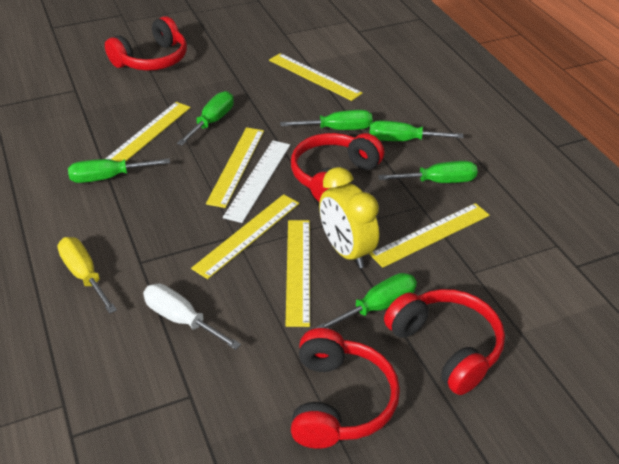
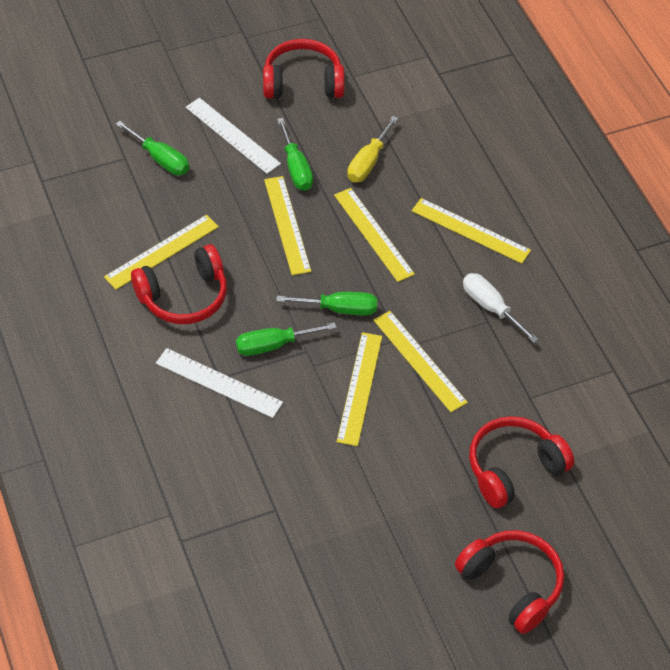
green screwdriver: 6 -> 4
white ruler: 1 -> 2
yellow clock: 1 -> 0

